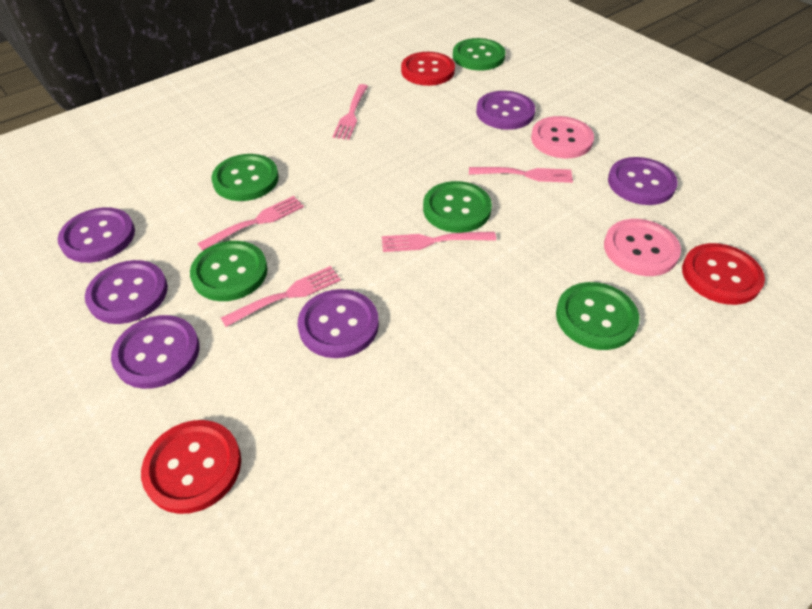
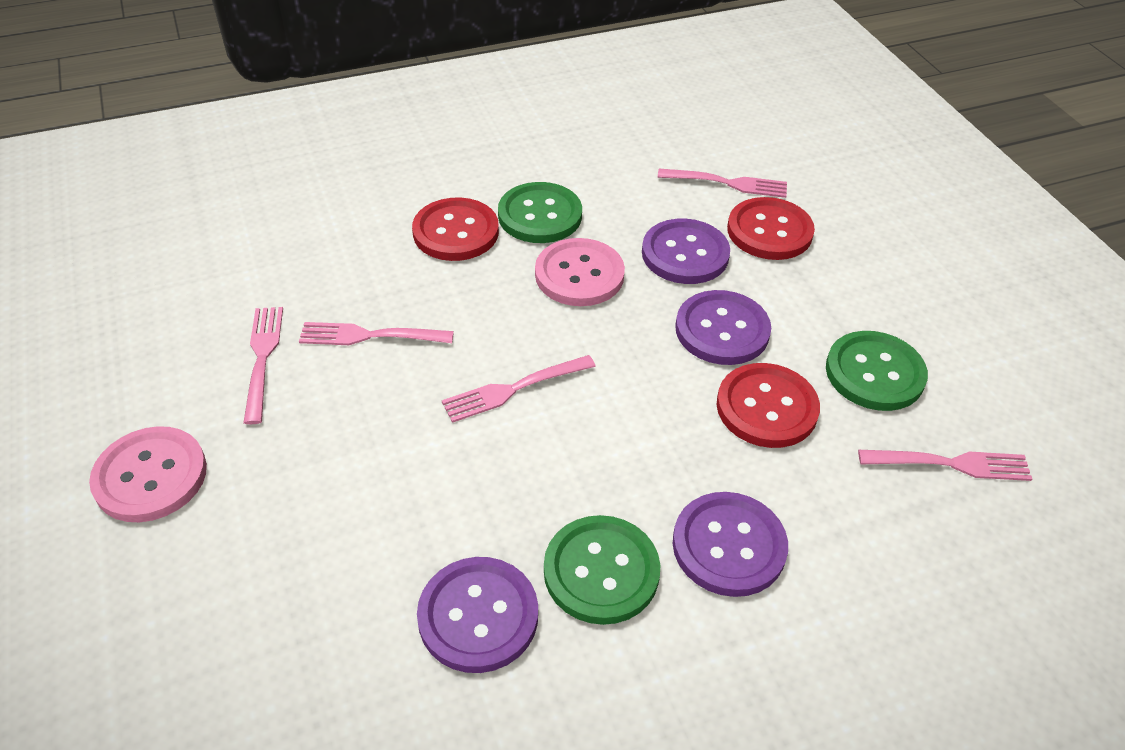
green button: 5 -> 3
purple button: 6 -> 4

